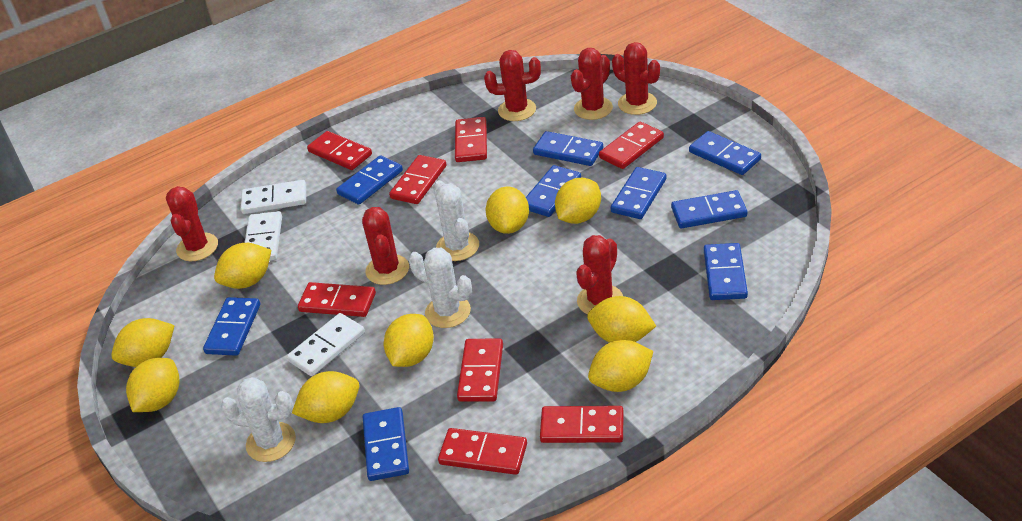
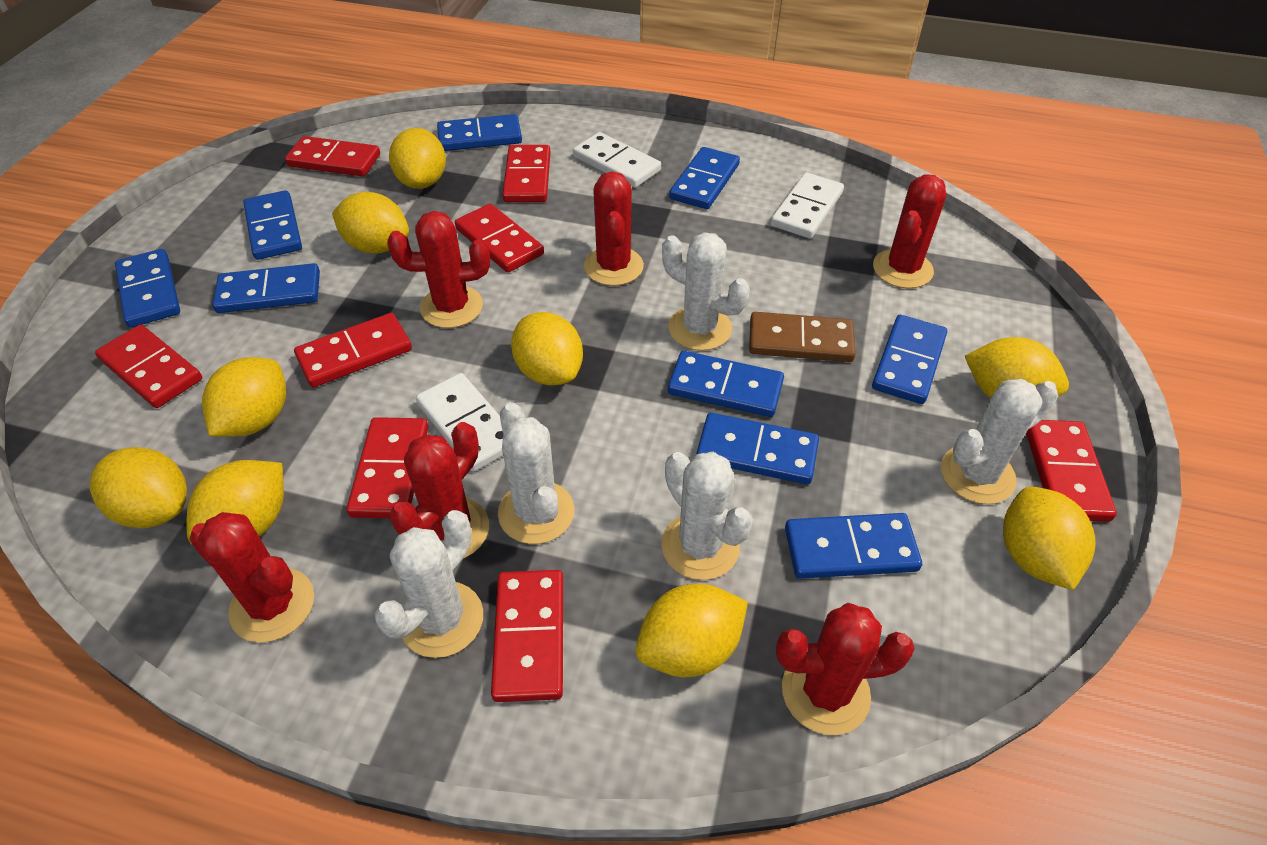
brown domino: 0 -> 1
white cactus: 3 -> 5

